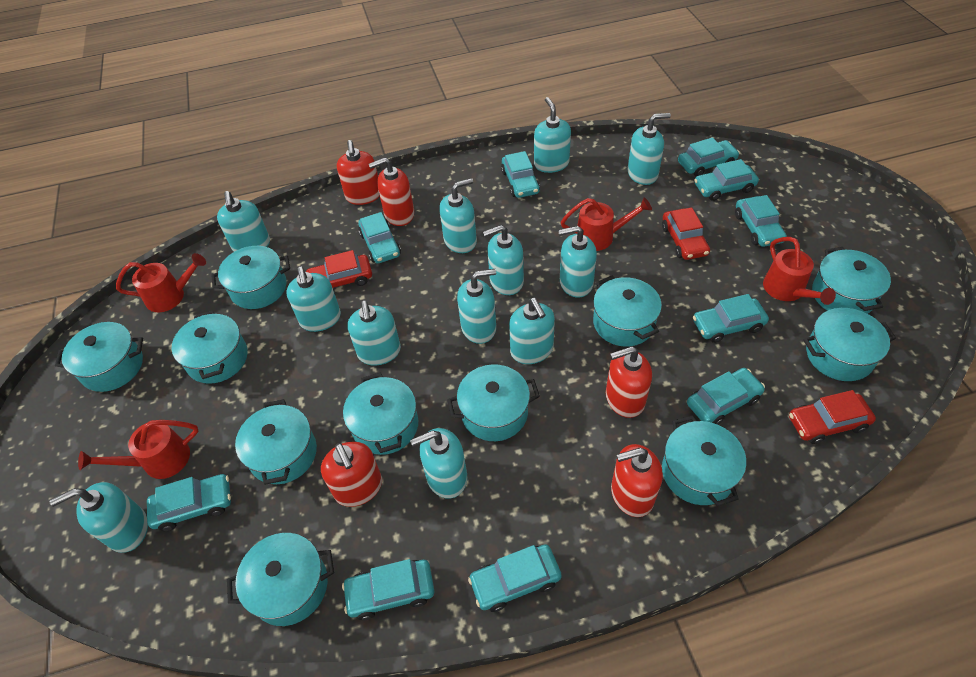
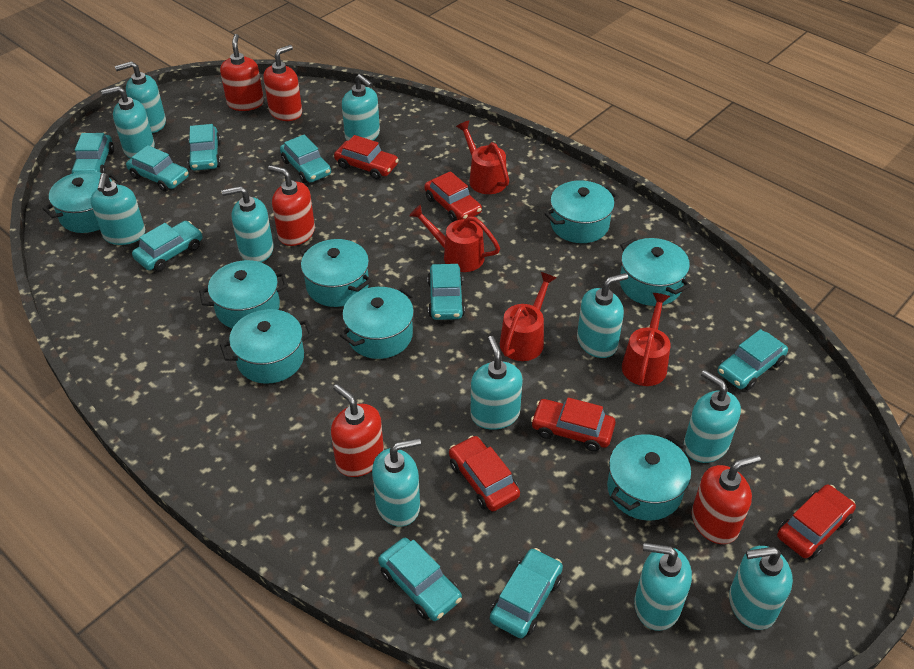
red car: 3 -> 5
turquoise car: 10 -> 9
turquoise pot: 11 -> 8
turquoise soap dispenser: 12 -> 11

